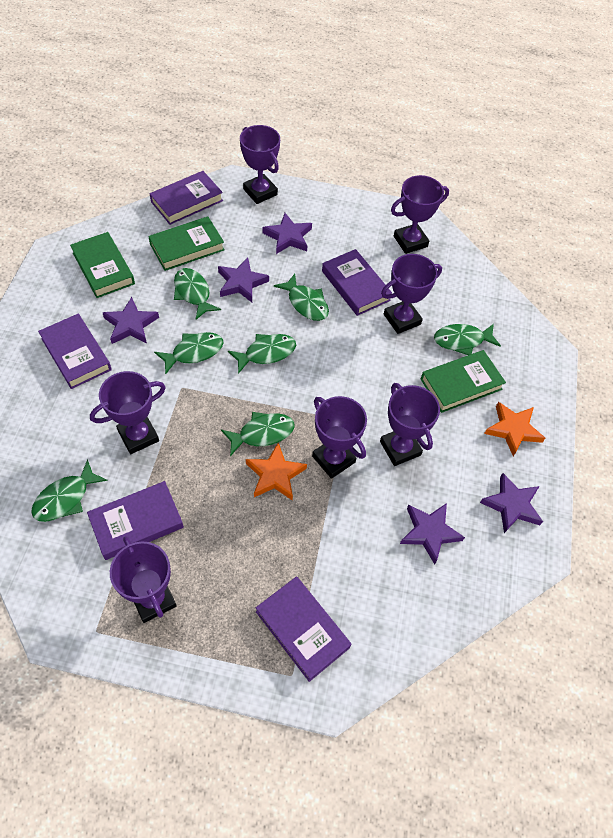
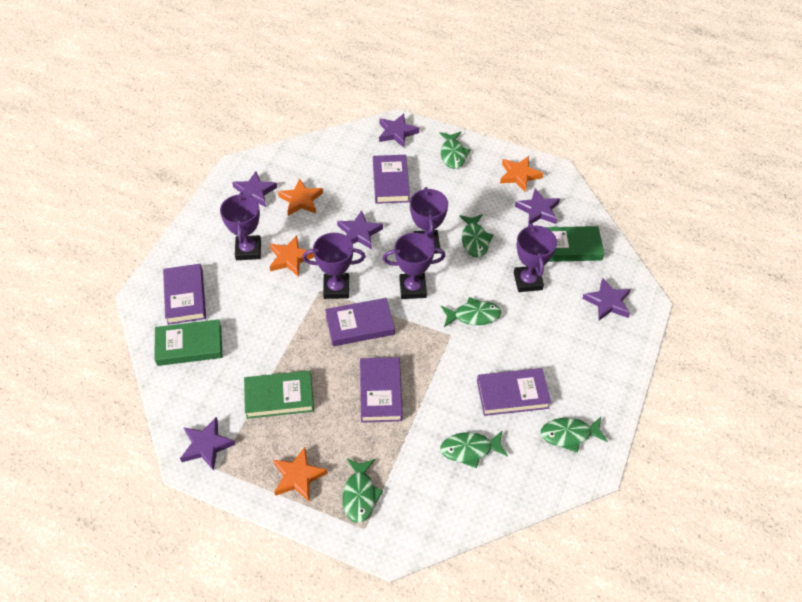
green fish: 7 -> 6
orange star: 2 -> 4
purple star: 5 -> 6
purple trophy: 7 -> 5

